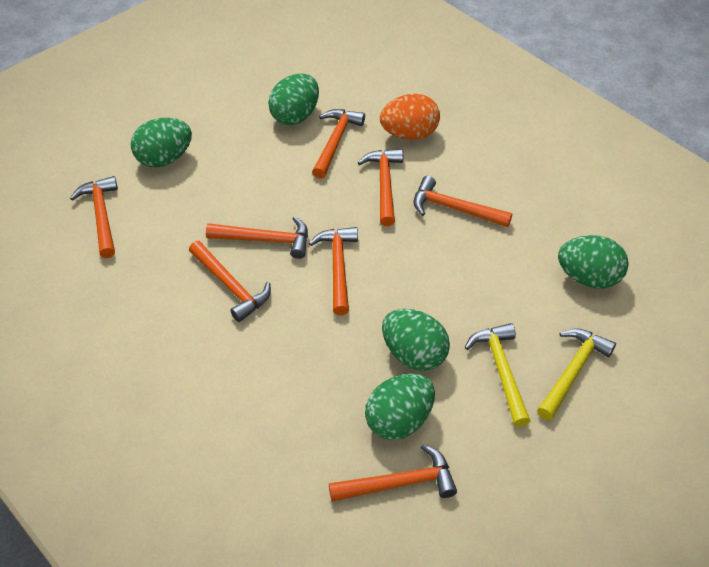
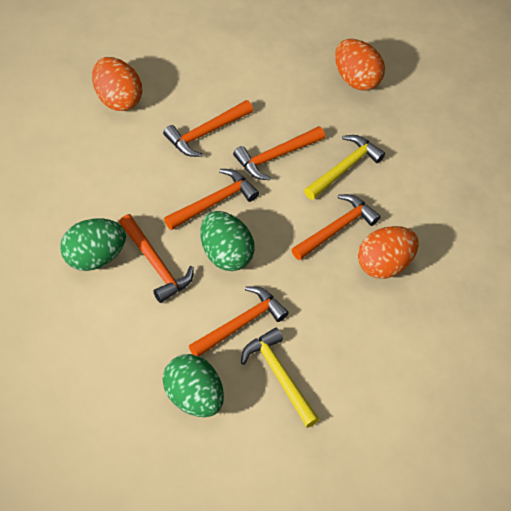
green egg: 5 -> 3
orange egg: 1 -> 3
orange hammer: 8 -> 6

